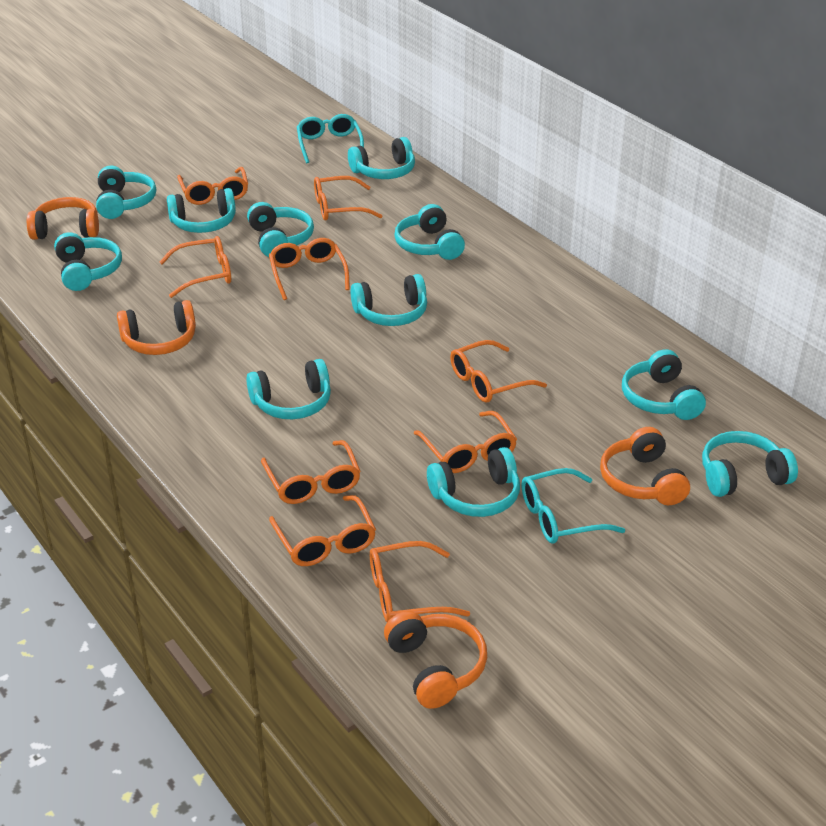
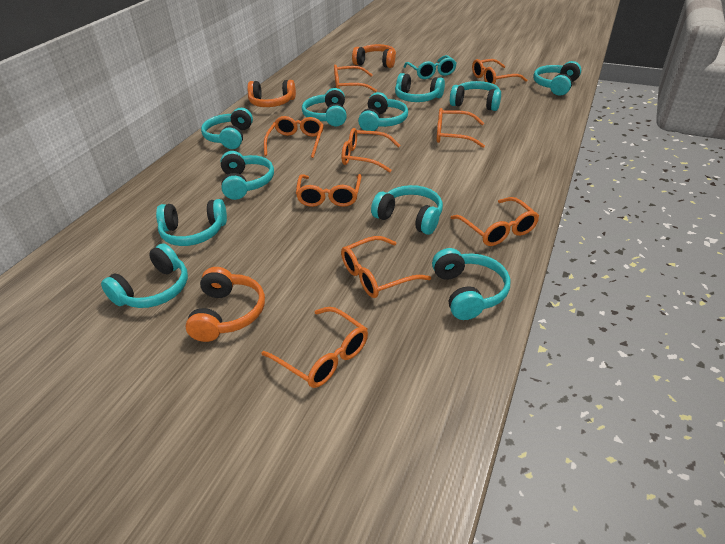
orange headphones: 4 -> 3
turquoise glasses: 2 -> 1

